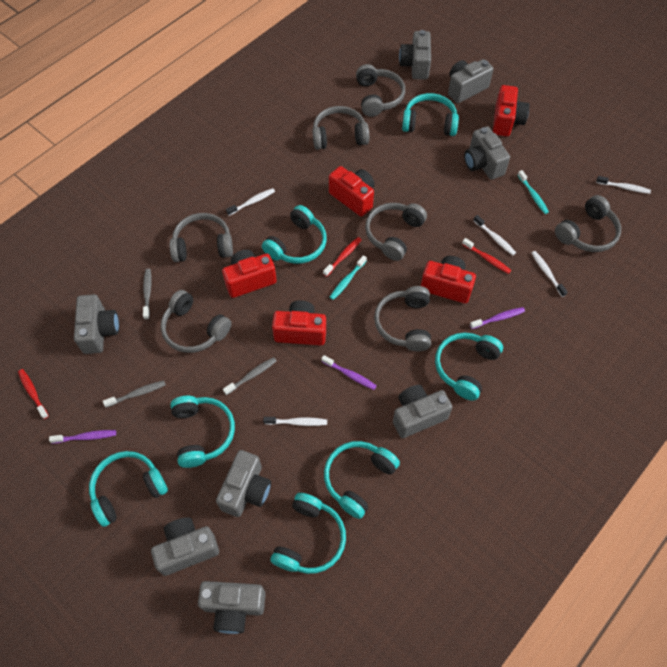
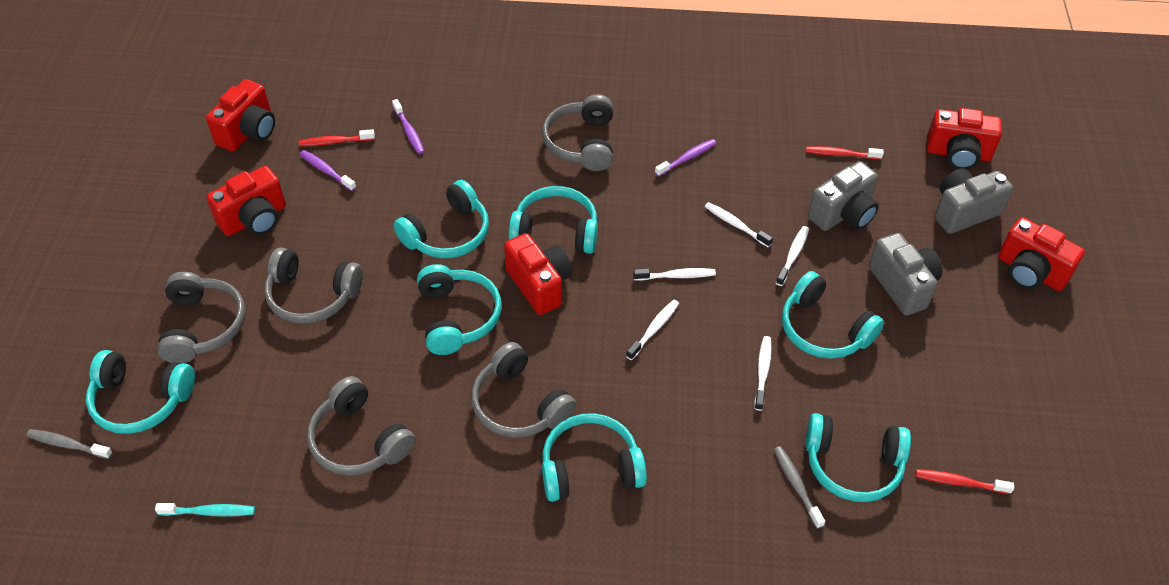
grey camera: 8 -> 3
grey headphones: 7 -> 5
grey toothbrush: 3 -> 2
turquoise toothbrush: 2 -> 1

